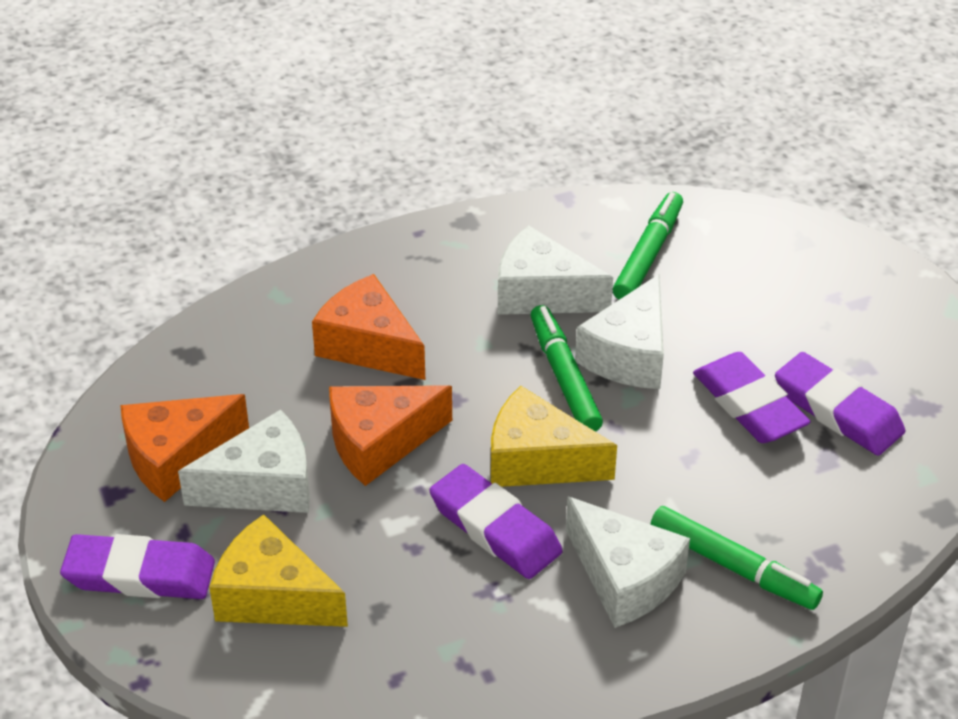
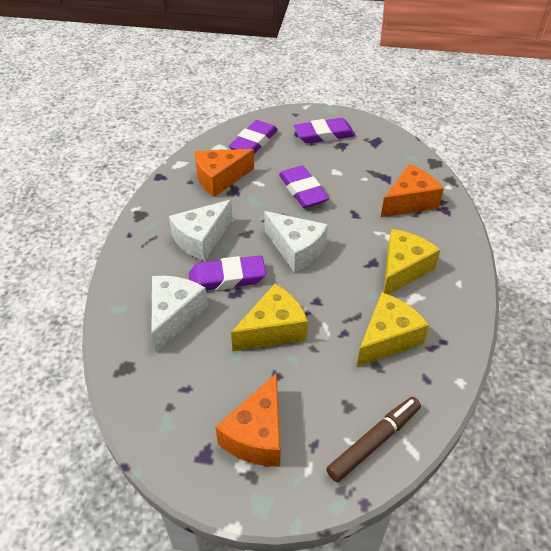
brown marker: 0 -> 1
green marker: 3 -> 0
white cheese: 4 -> 3
yellow cheese: 2 -> 3

